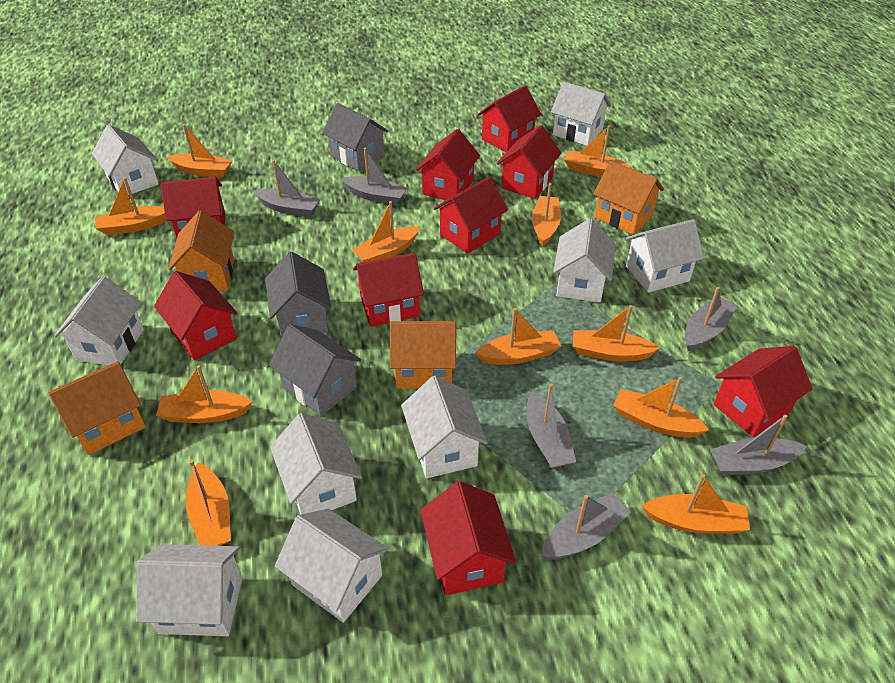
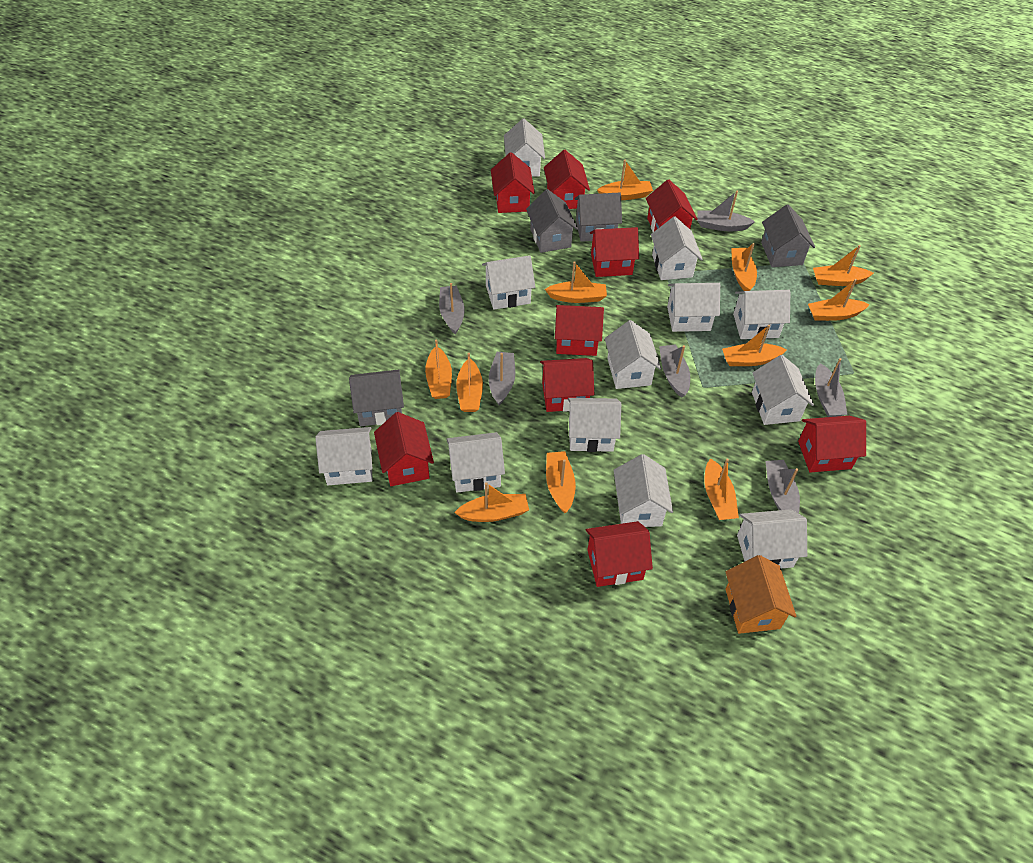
grey house: 3 -> 4
orange house: 4 -> 1
white house: 9 -> 12

